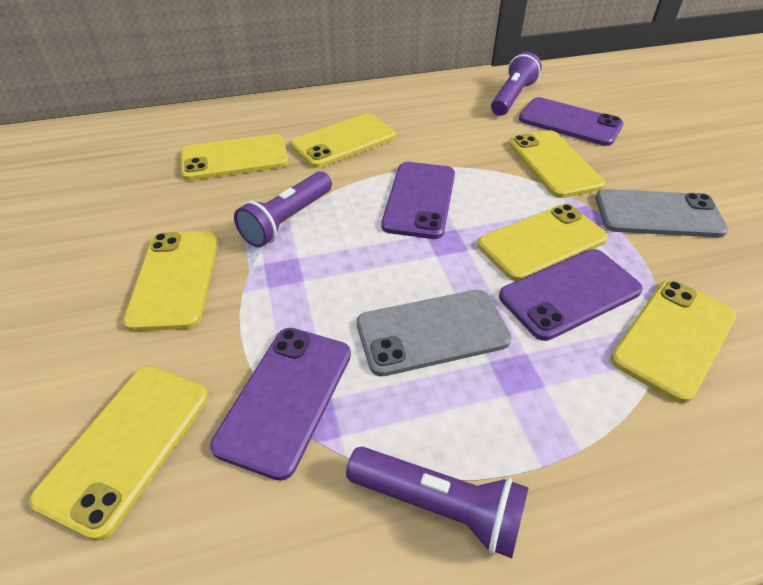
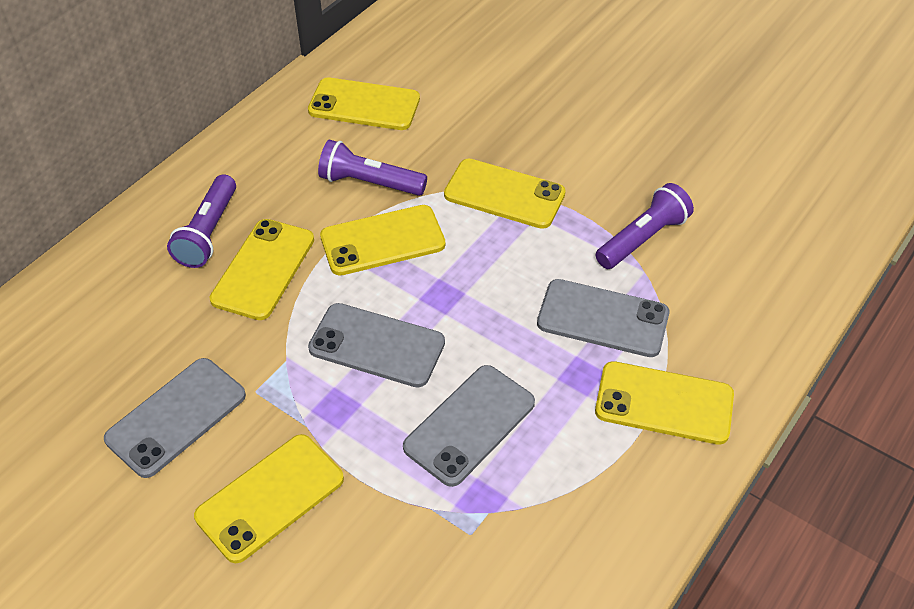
grey phone: 2 -> 4
purple phone: 4 -> 0
yellow phone: 7 -> 6

